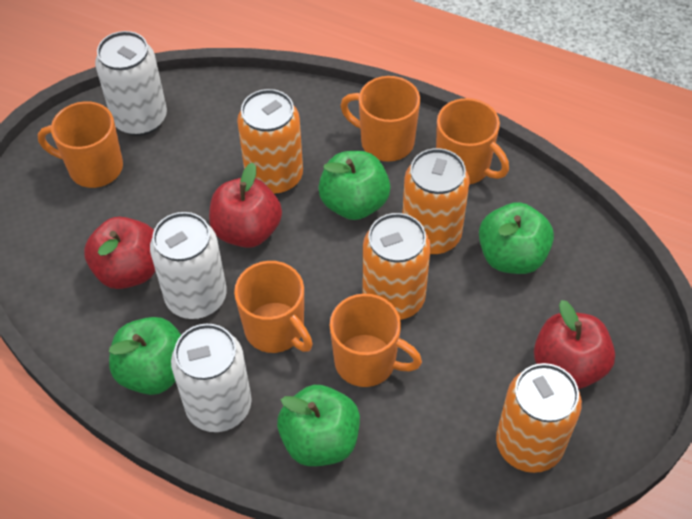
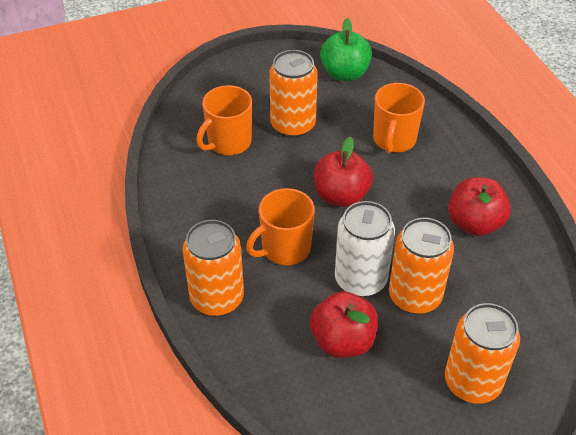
green apple: 4 -> 1
orange mug: 5 -> 3
white can: 3 -> 1

